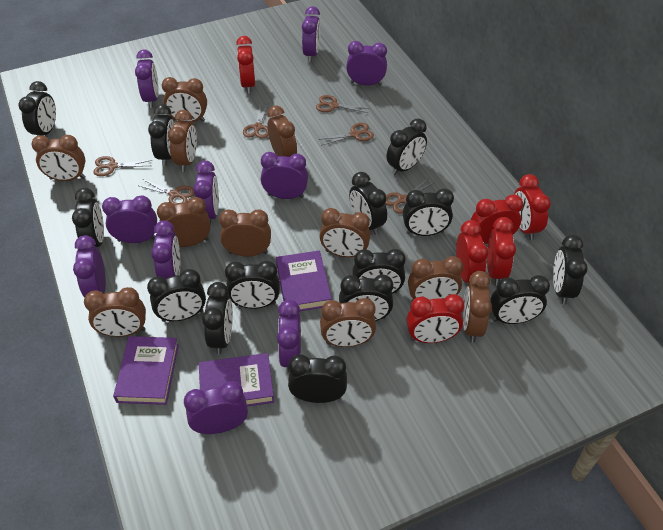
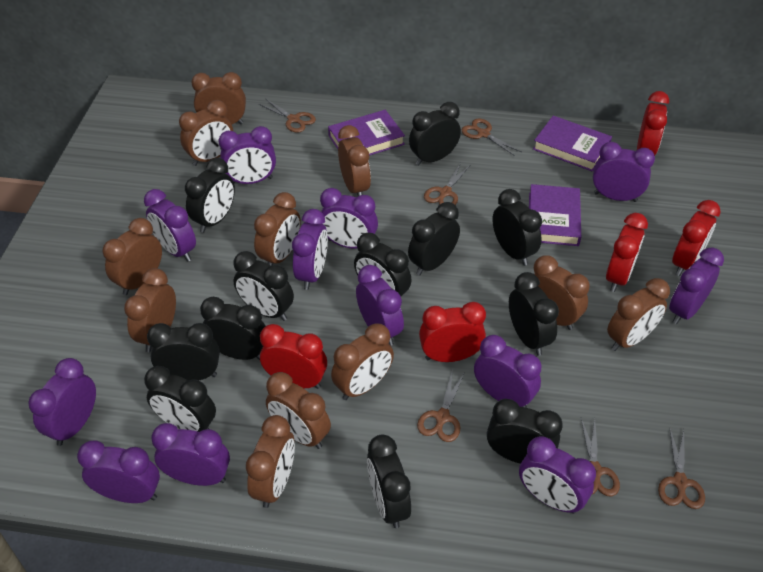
black clock: 14 -> 12
purple clock: 10 -> 12
red clock: 6 -> 5

